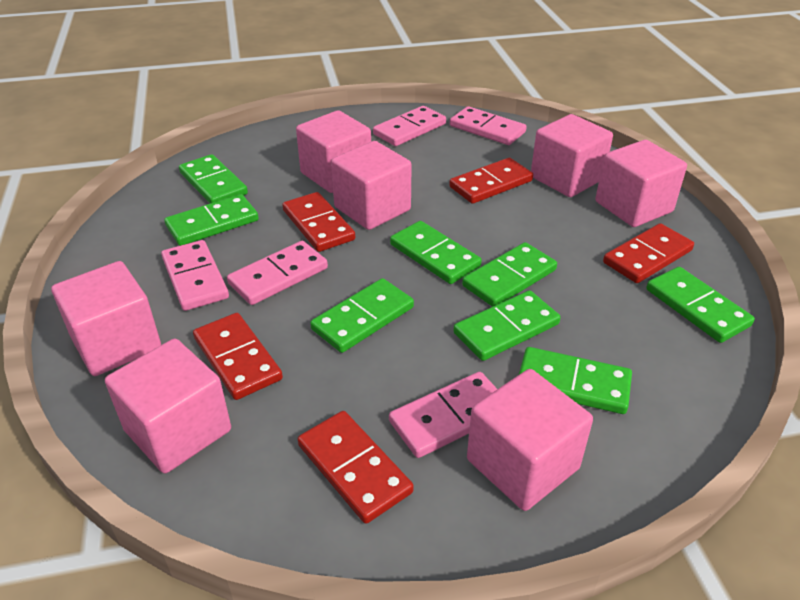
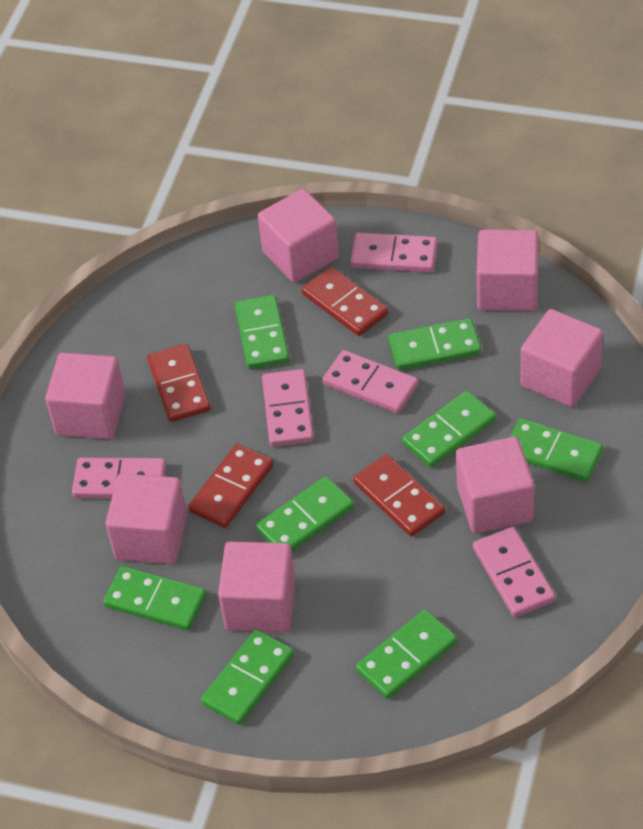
red domino: 5 -> 4

